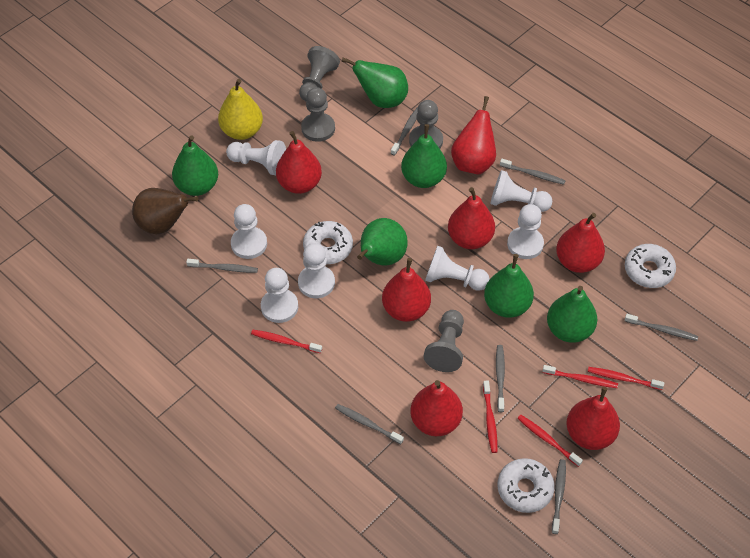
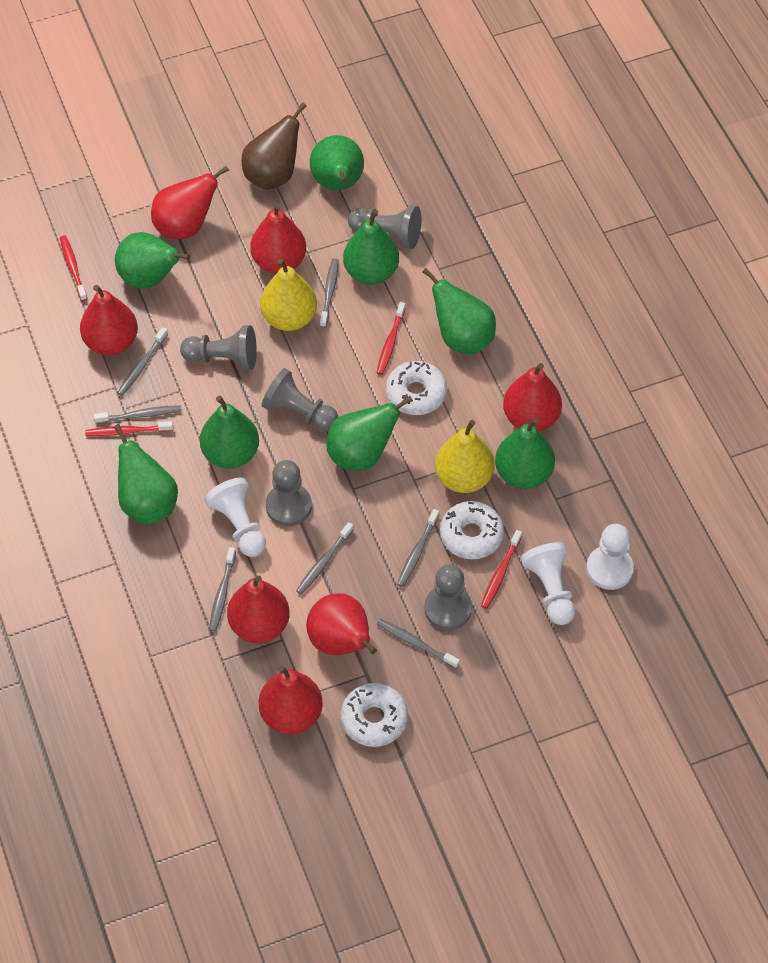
green pear: 6 -> 8
grey pawn: 4 -> 5
red toothbrush: 5 -> 4
white pawn: 7 -> 3
yellow pear: 1 -> 2

